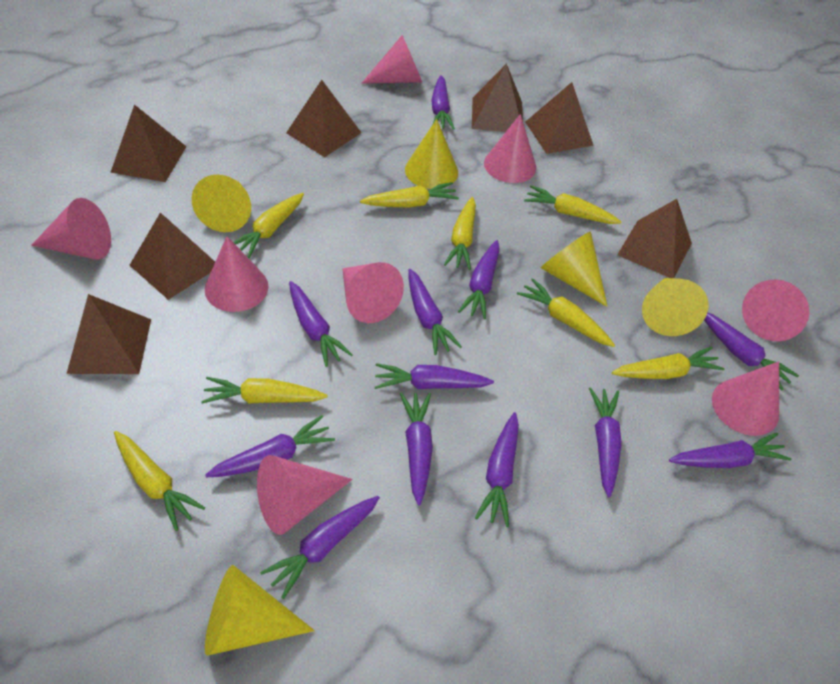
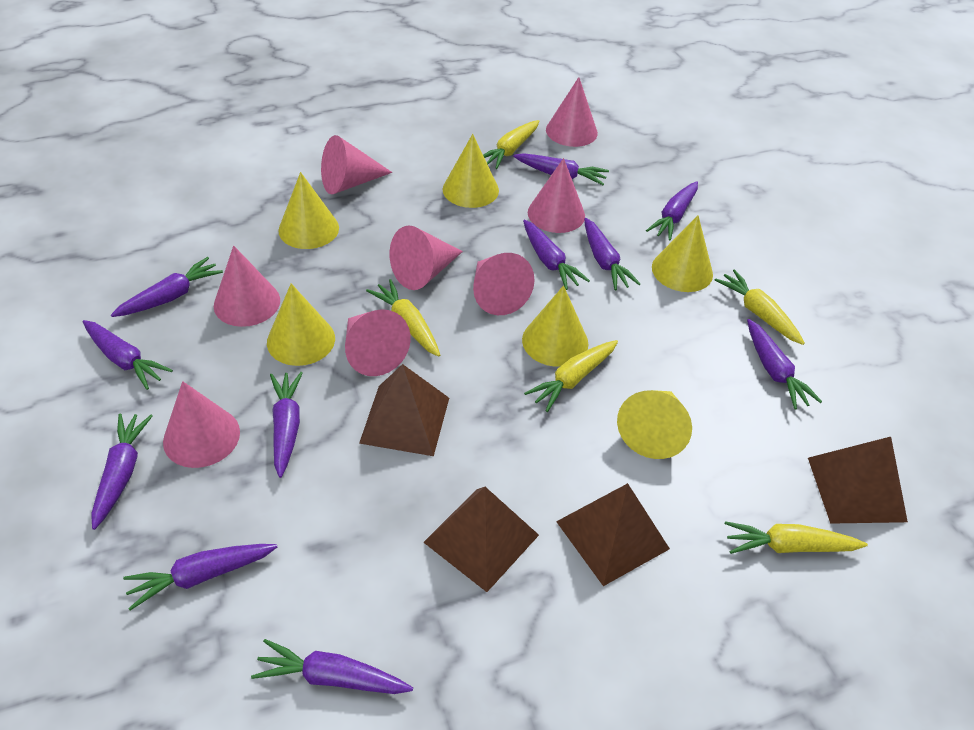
brown pyramid: 7 -> 4
purple carrot: 12 -> 11
yellow carrot: 8 -> 5
yellow cone: 5 -> 6

